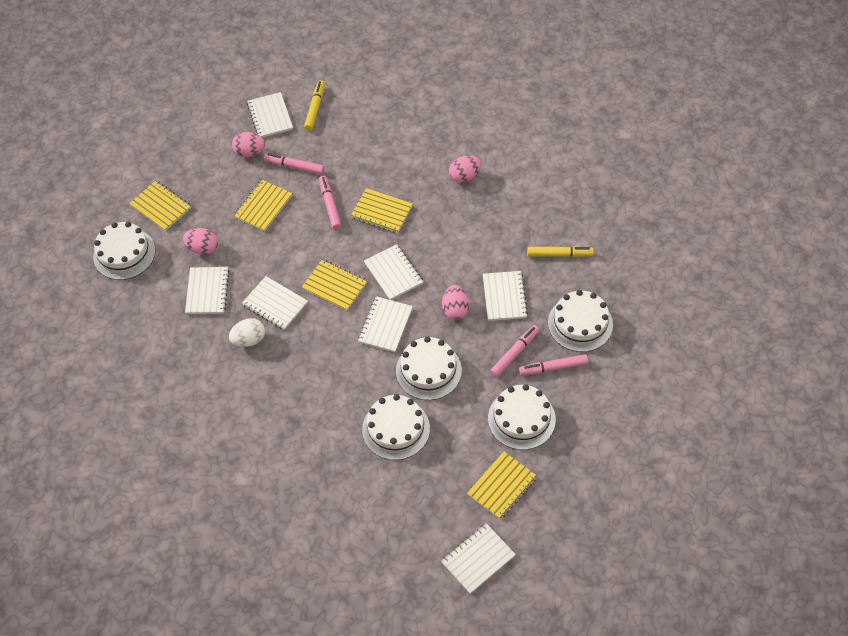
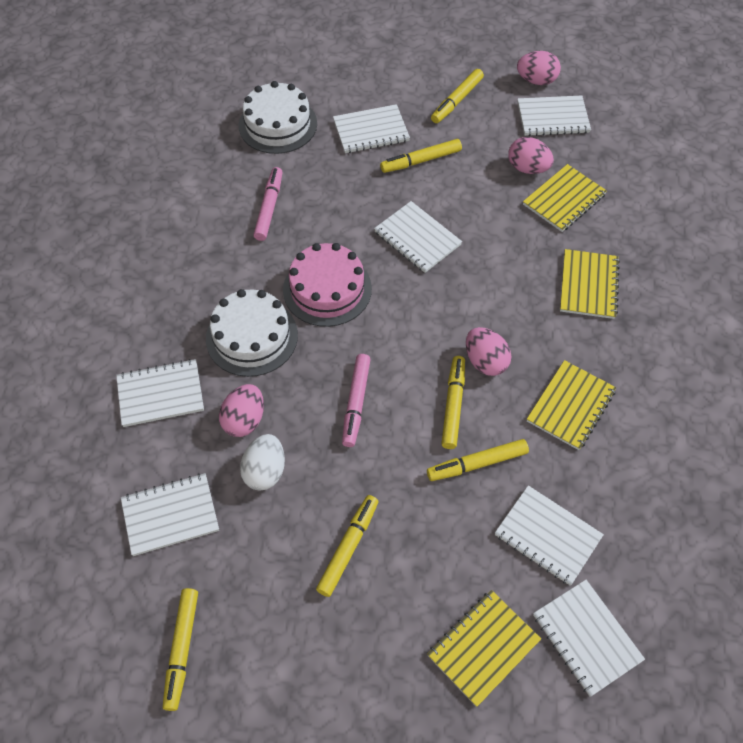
pink cake: 0 -> 1
pink marker: 4 -> 2
white cake: 5 -> 2
yellow marker: 2 -> 6
yellow notebook: 5 -> 4

